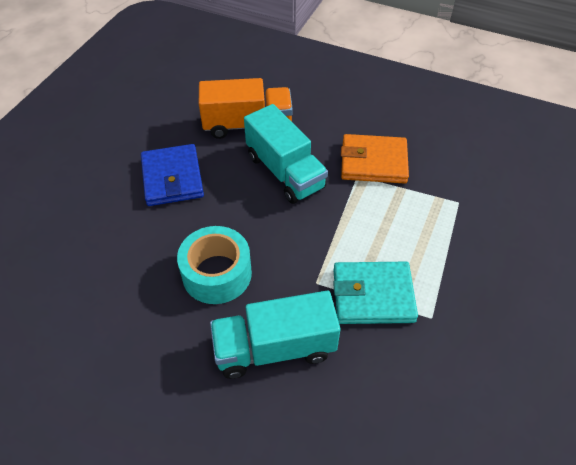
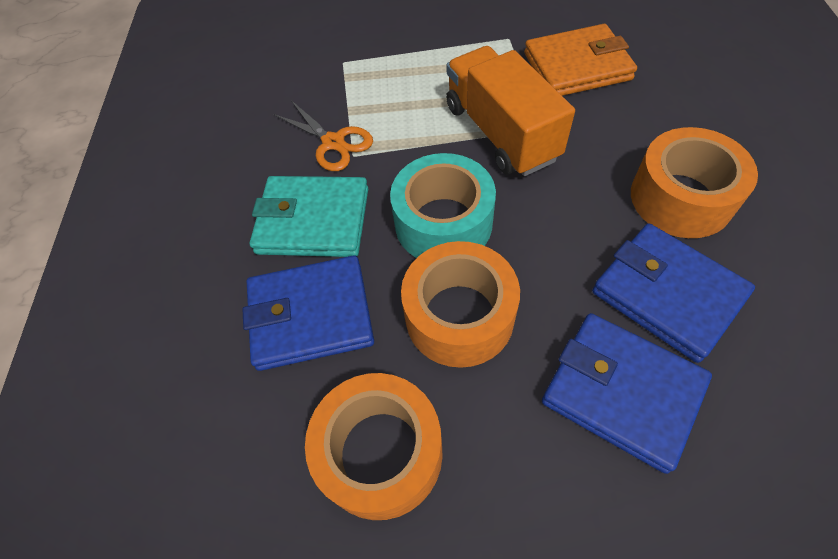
blue wallet: 1 -> 3
orange scissors: 0 -> 1
orange tape: 0 -> 3
turquoise truck: 2 -> 0

